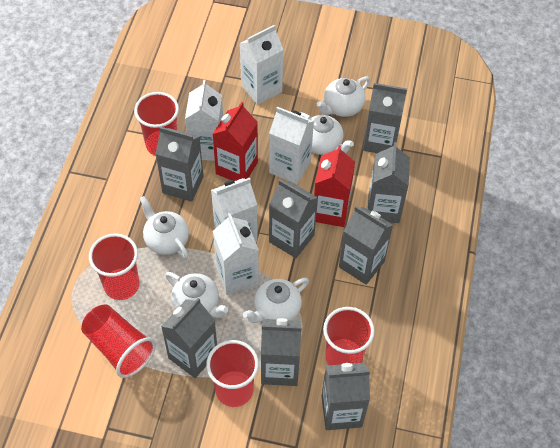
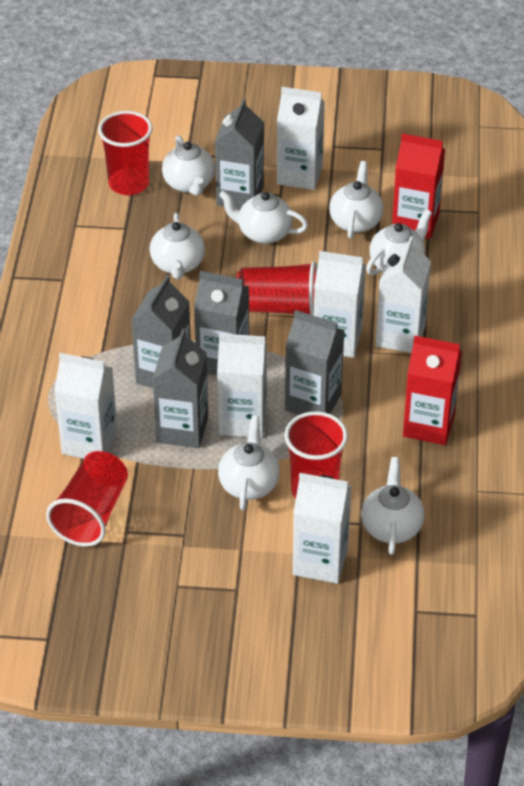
grey carton: 8 -> 5
red cup: 5 -> 4
white carton: 5 -> 6
white teapot: 5 -> 7

